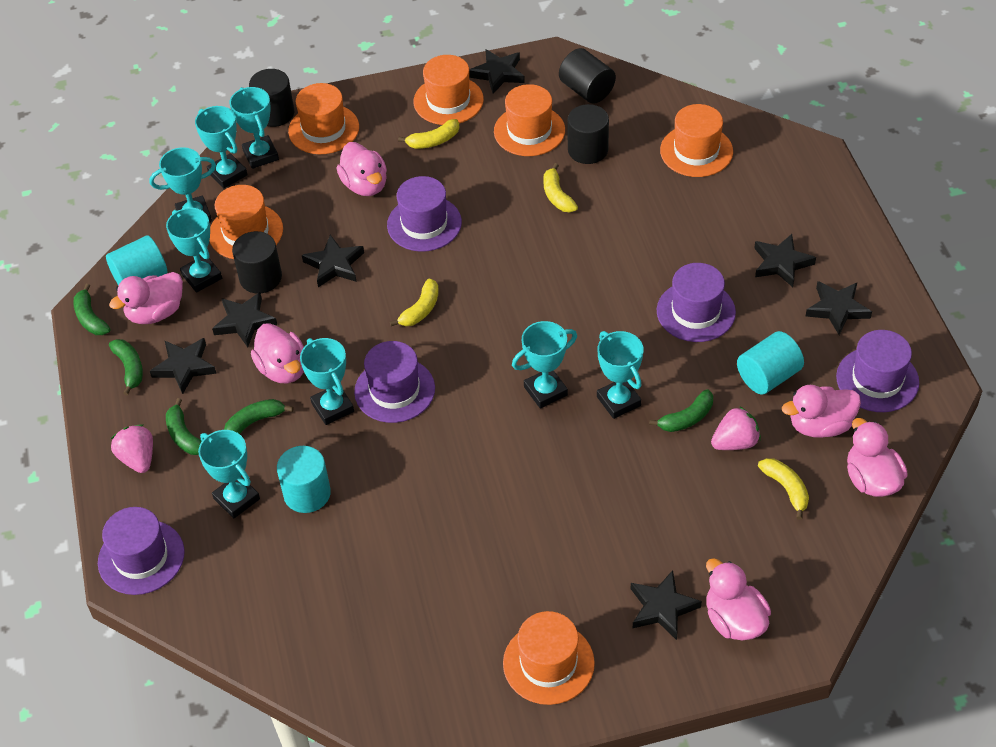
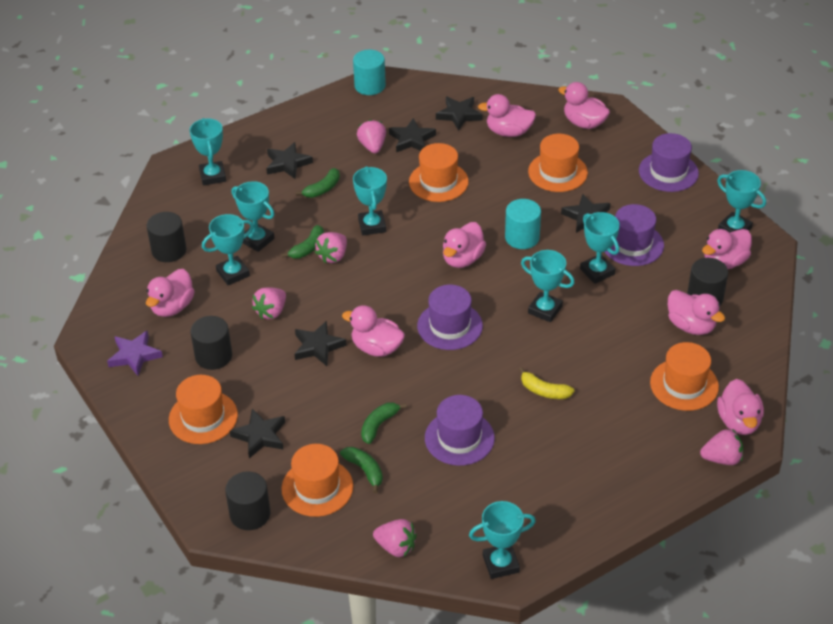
black star: 7 -> 6
green banana: 5 -> 4
orange hat: 6 -> 5
pink duck: 6 -> 8
pink strawberry: 2 -> 5
purple hat: 5 -> 4
purple star: 0 -> 1
turquoise cylinder: 3 -> 2
yellow banana: 4 -> 1

